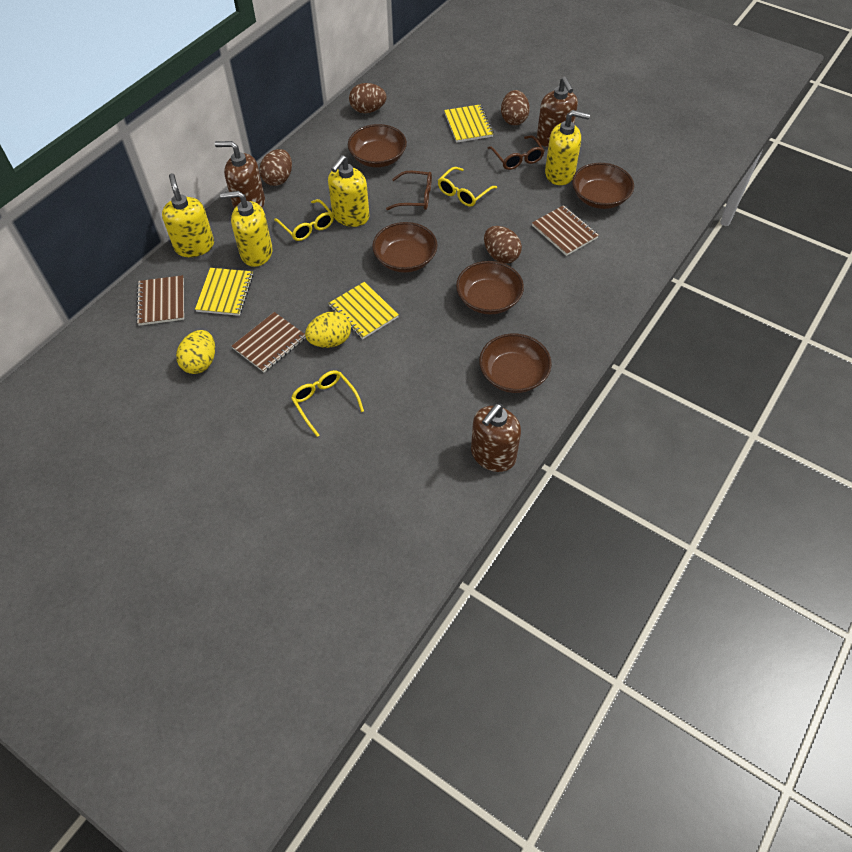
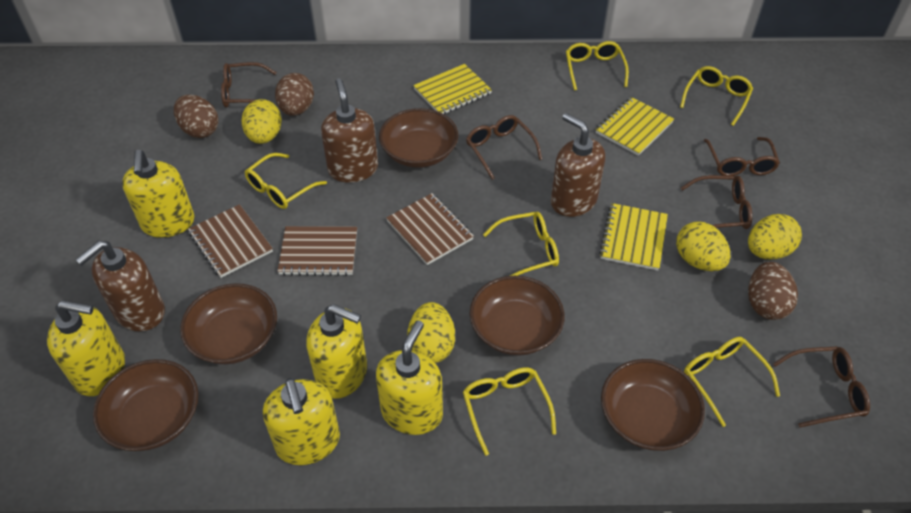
brown egg: 4 -> 3
brown glasses: 2 -> 5
yellow egg: 2 -> 4
yellow glasses: 3 -> 6
yellow soap dispenser: 4 -> 5

